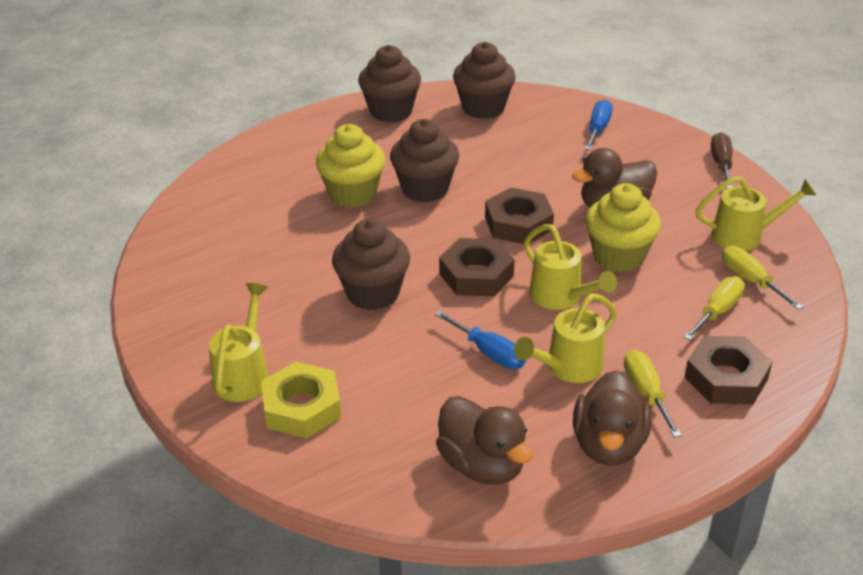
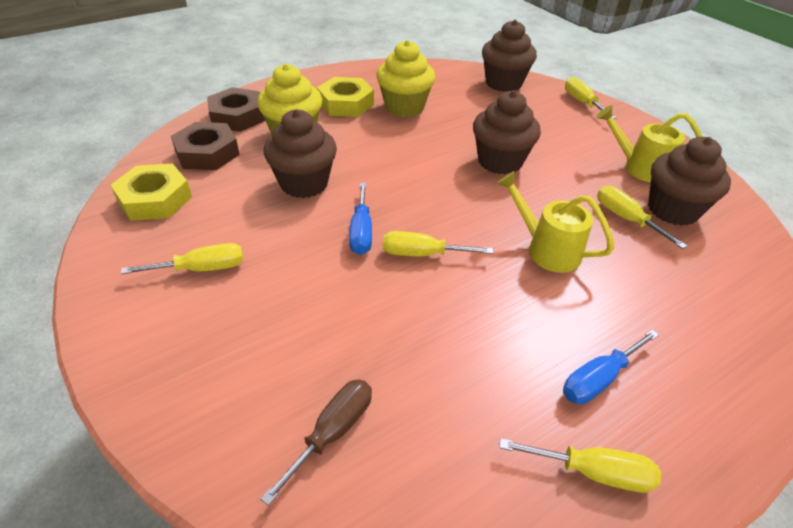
brown duck: 3 -> 0
brown nut: 3 -> 2
yellow nut: 1 -> 2
yellow screwdriver: 3 -> 5
yellow watering can: 4 -> 2

